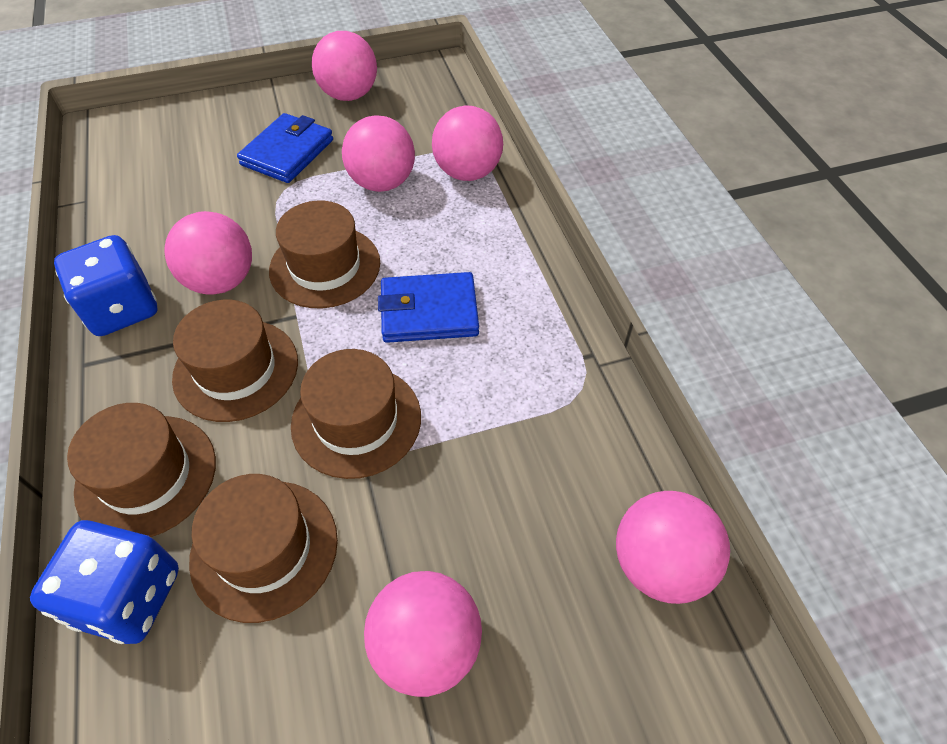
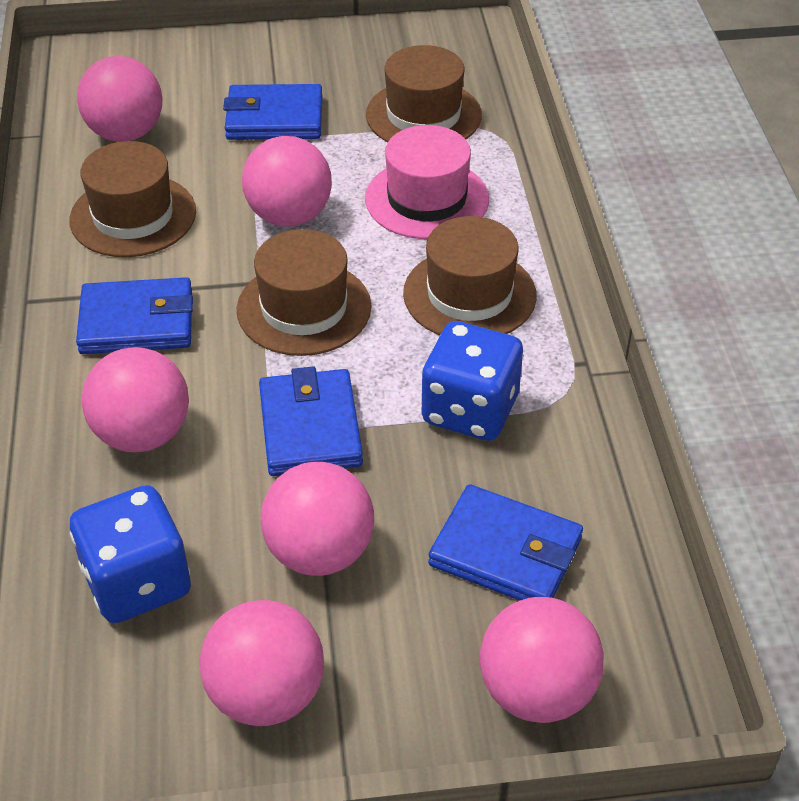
blue wallet: 2 -> 4
brown hat: 5 -> 4
pink hat: 0 -> 1

